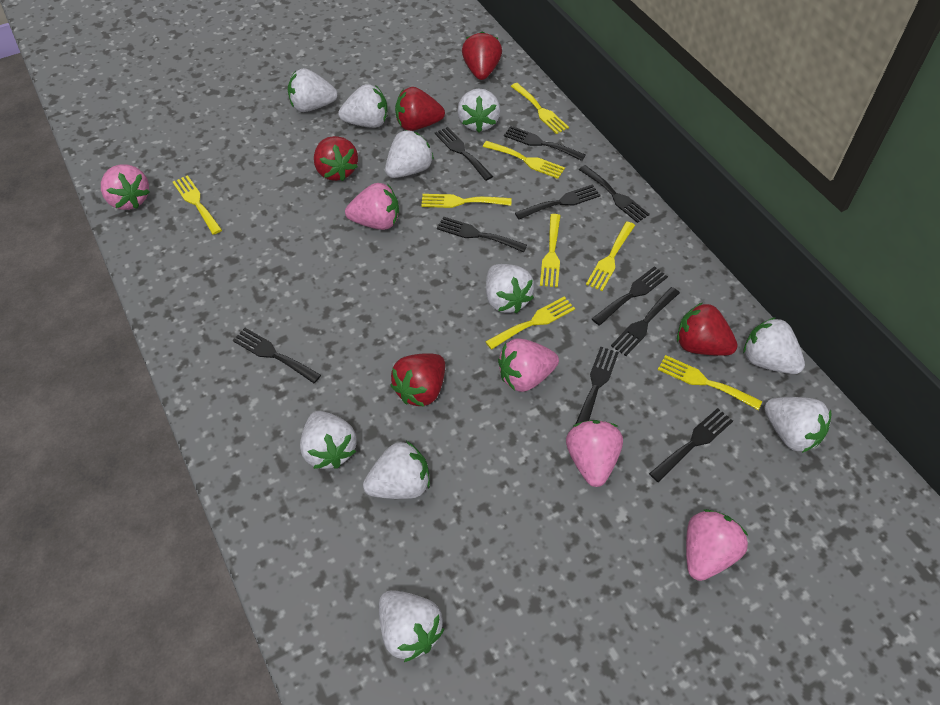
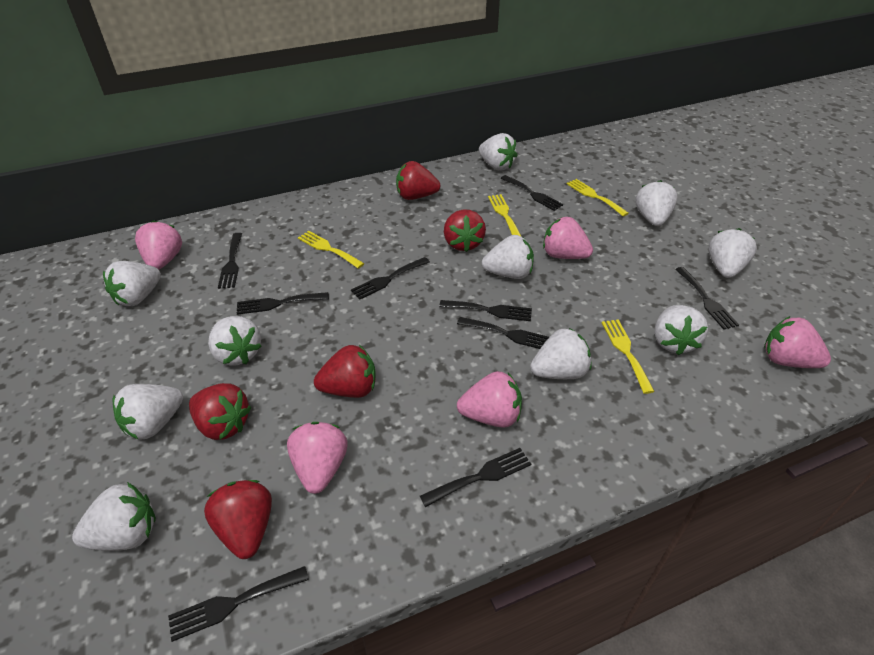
black fork: 10 -> 9
yellow fork: 8 -> 4

